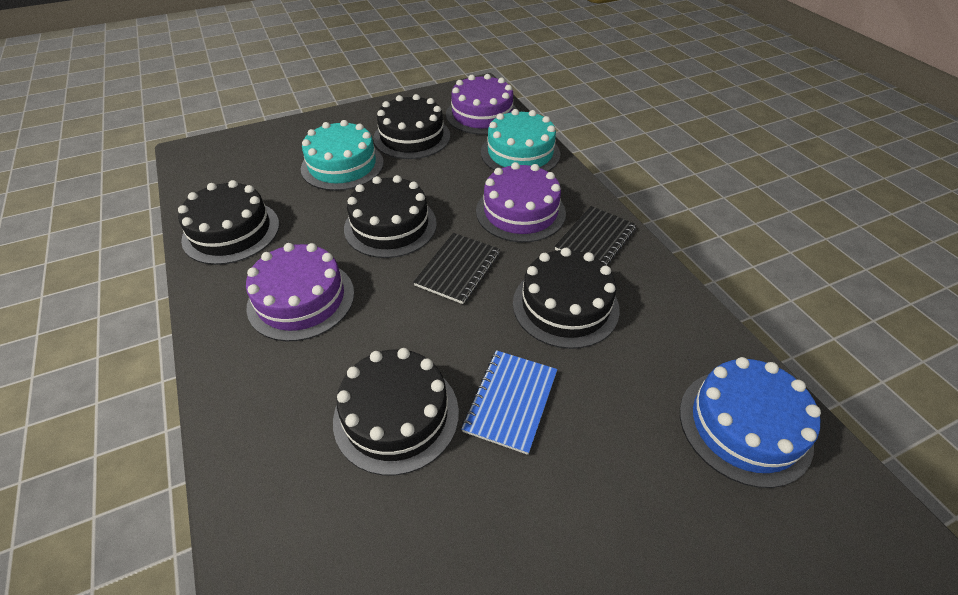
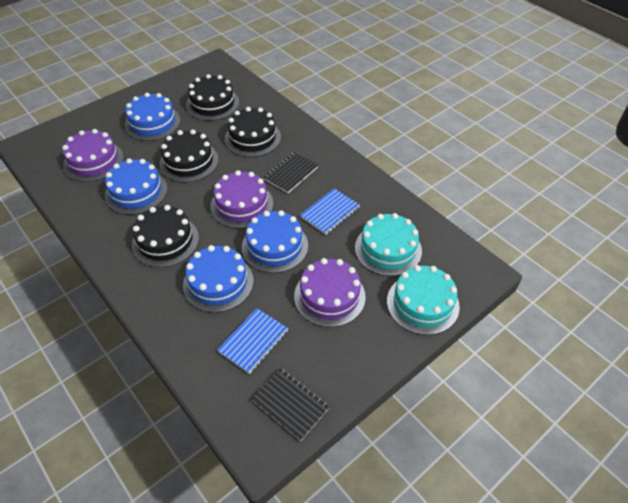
black cake: 5 -> 4
blue cake: 1 -> 4
blue notebook: 1 -> 2

